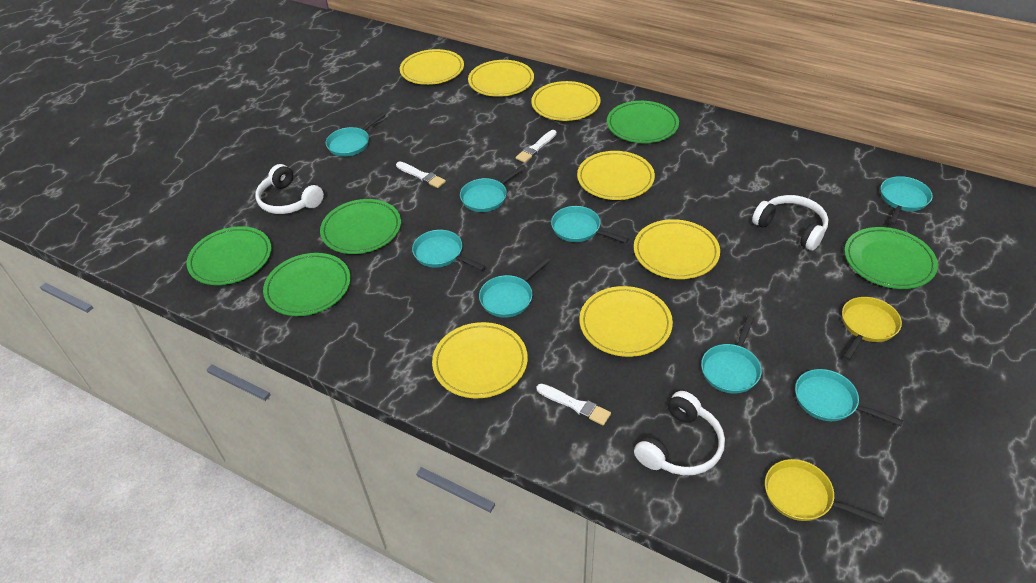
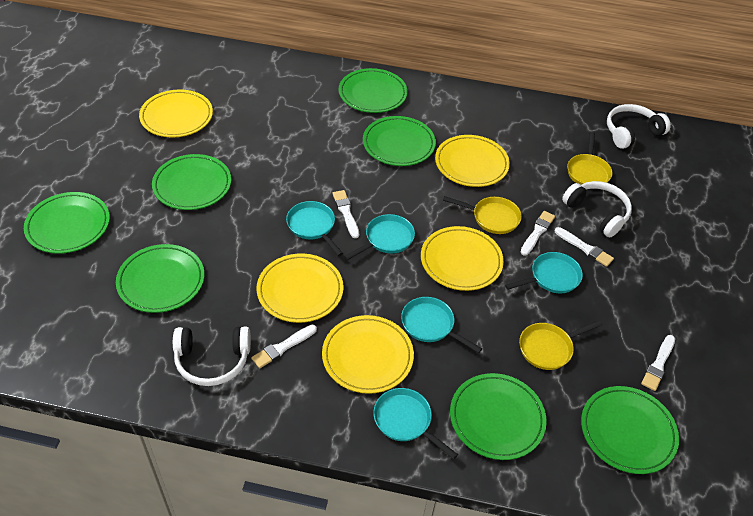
green plate: 5 -> 7
turquoise pan: 8 -> 5
white brush: 3 -> 5
yellow pan: 2 -> 3
yellow plate: 7 -> 5

